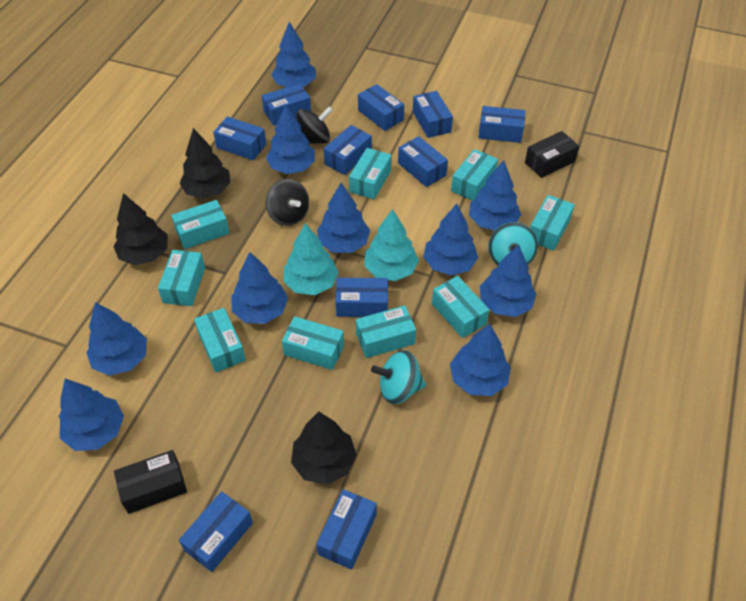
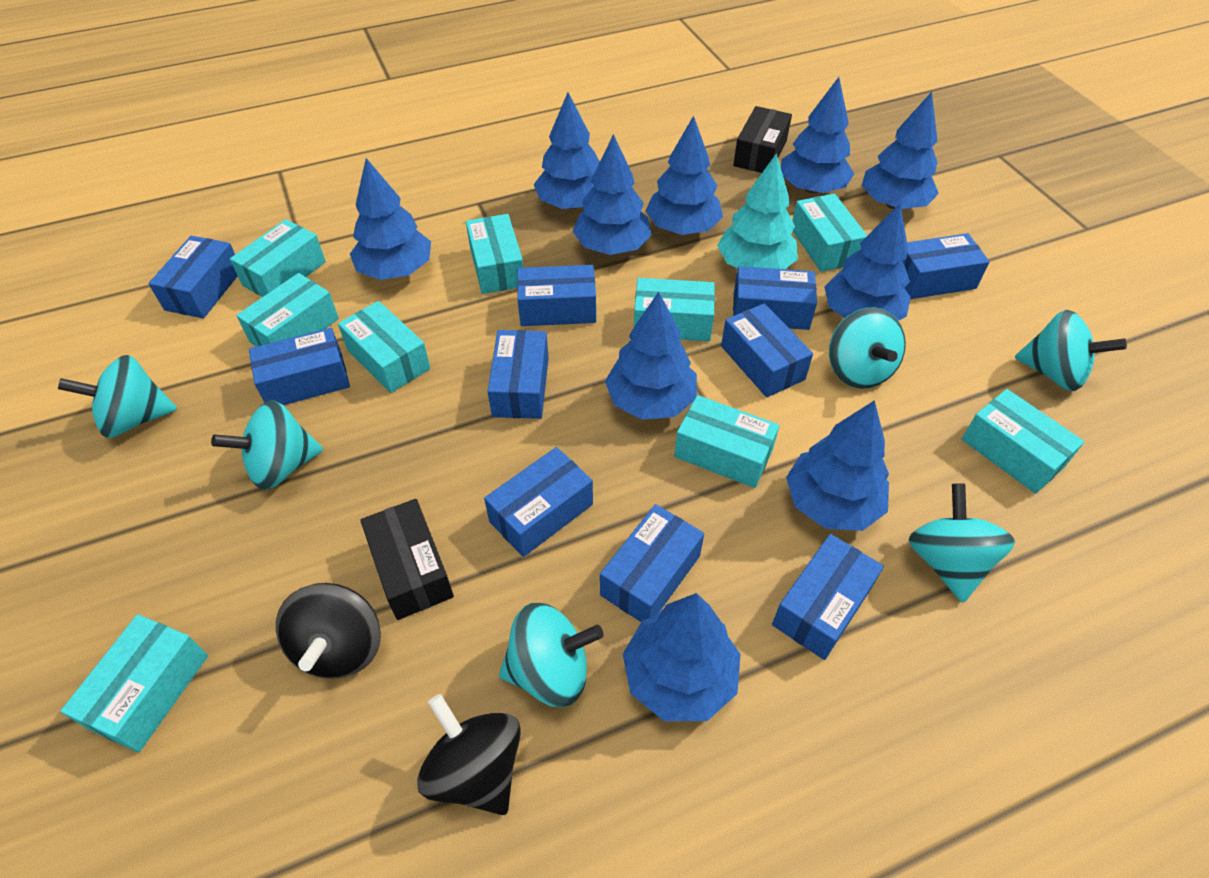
black tree: 3 -> 0
turquoise spinning top: 2 -> 6
turquoise tree: 2 -> 1

